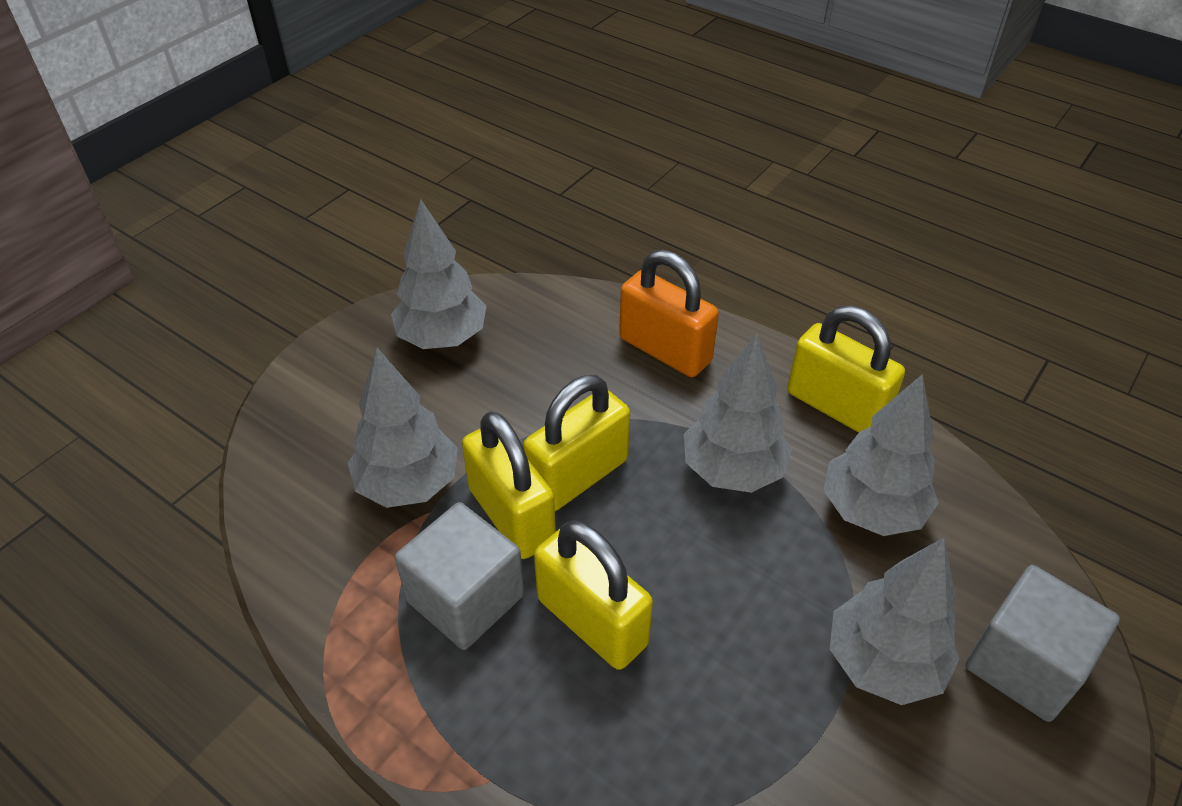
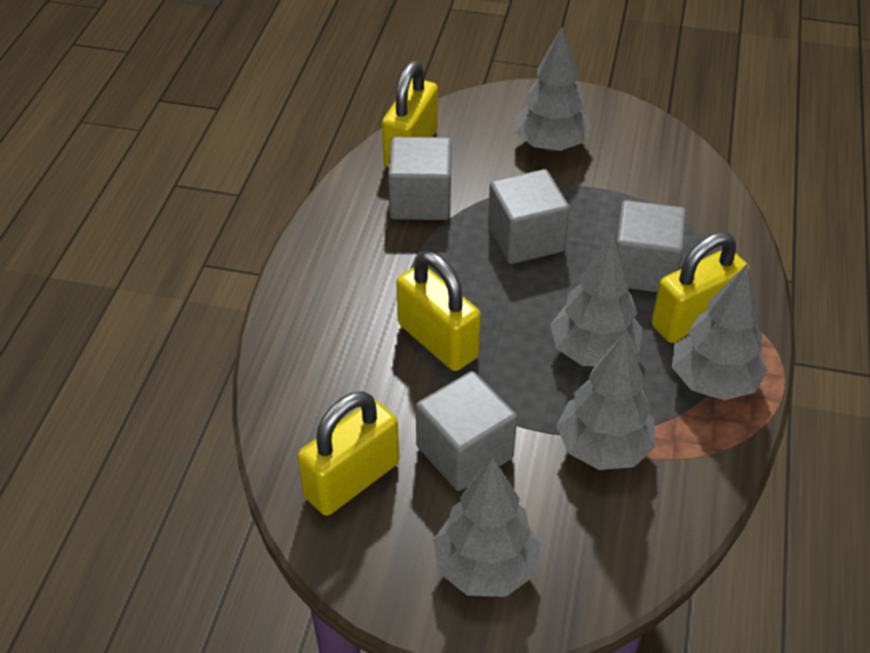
grey cube: 2 -> 4
orange padlock: 1 -> 0

